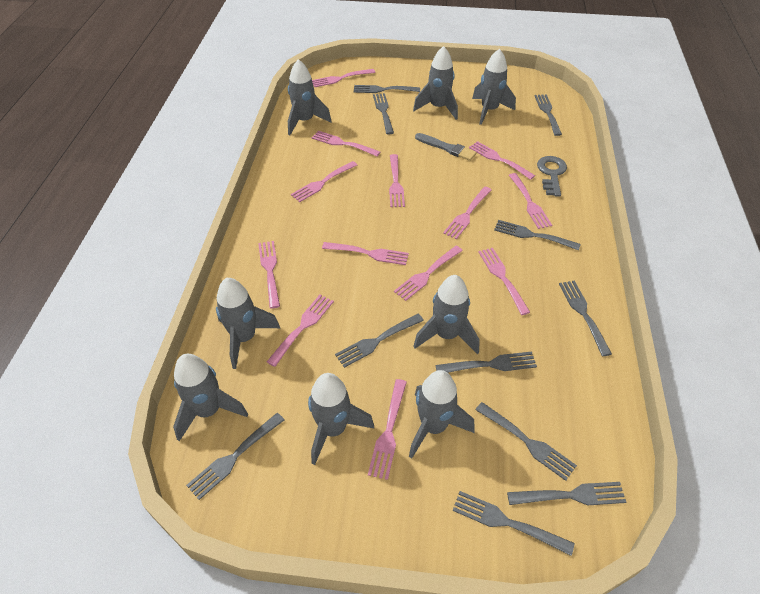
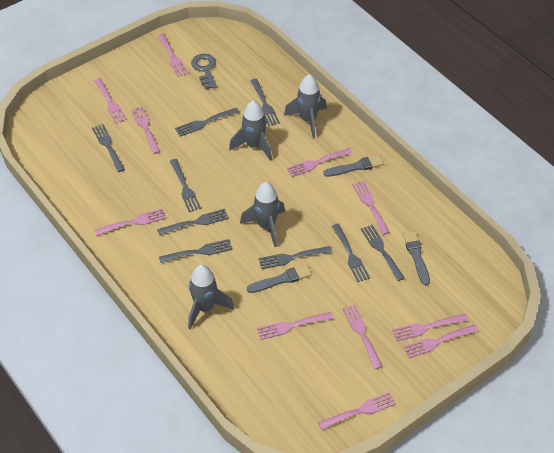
grey brush: 1 -> 3
grey fork: 11 -> 9
grey rocket: 8 -> 4
pink fork: 13 -> 11

